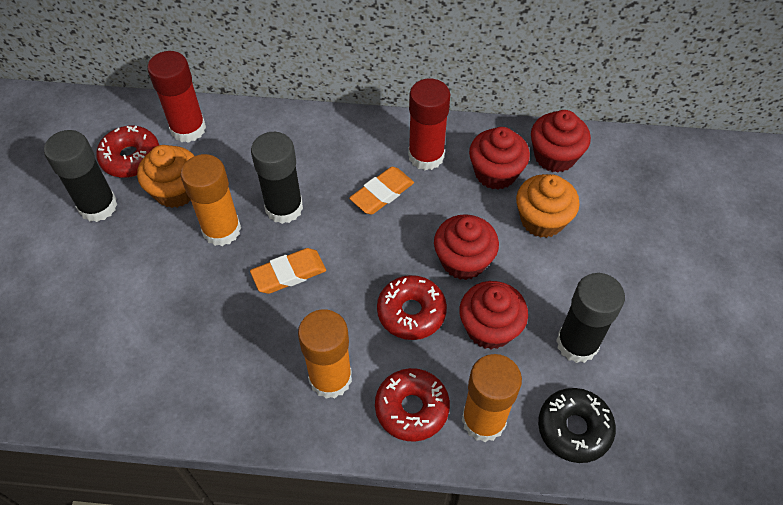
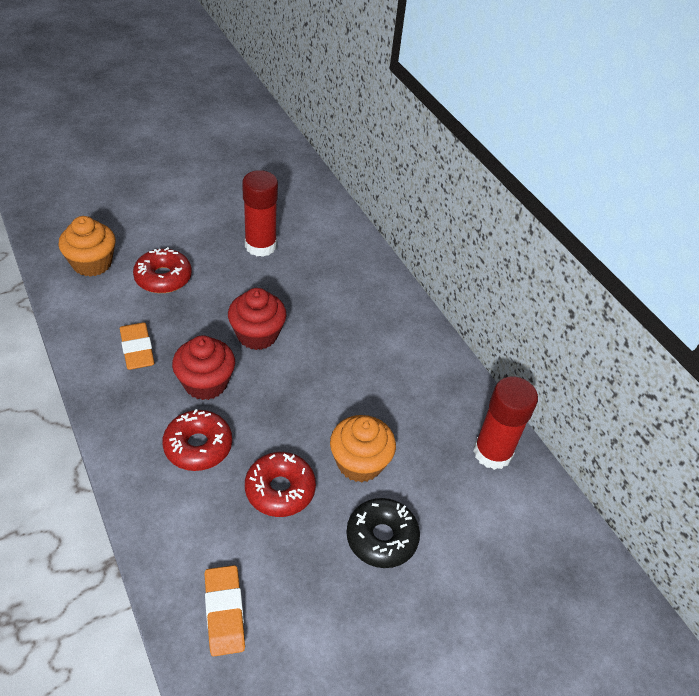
black glue stick: 3 -> 0
orange glue stick: 3 -> 0
red cupcake: 4 -> 2

